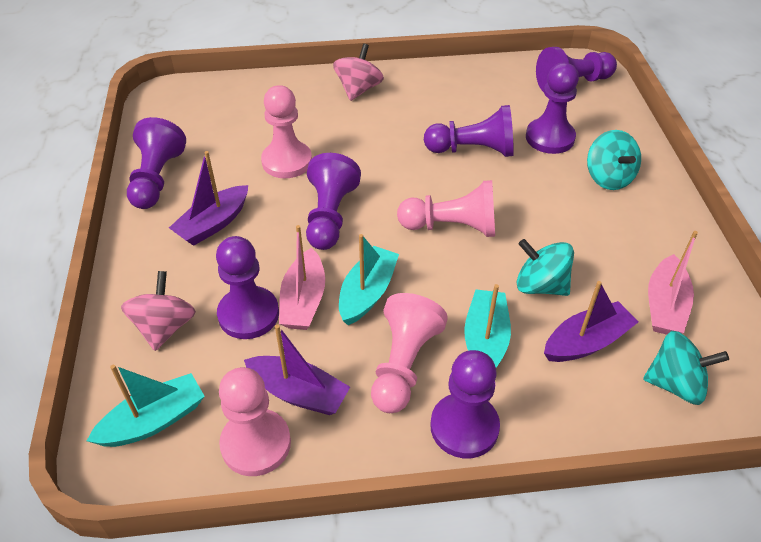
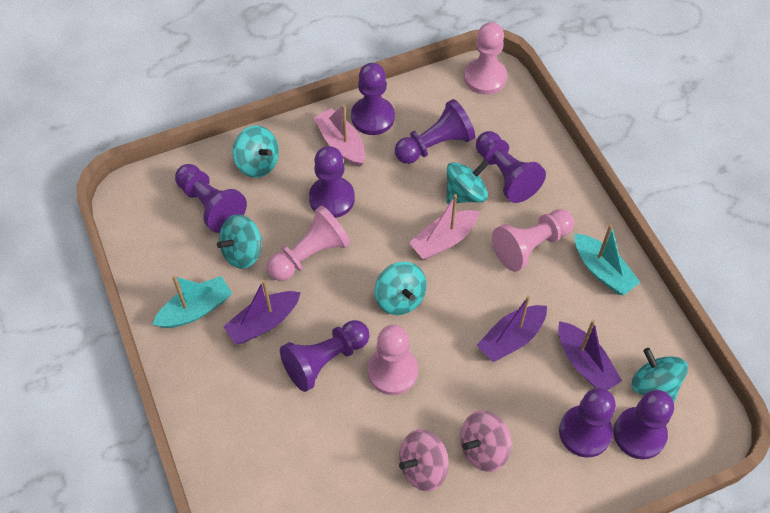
purple pawn: 7 -> 8
turquoise boat: 3 -> 2
turquoise spinning top: 3 -> 5

